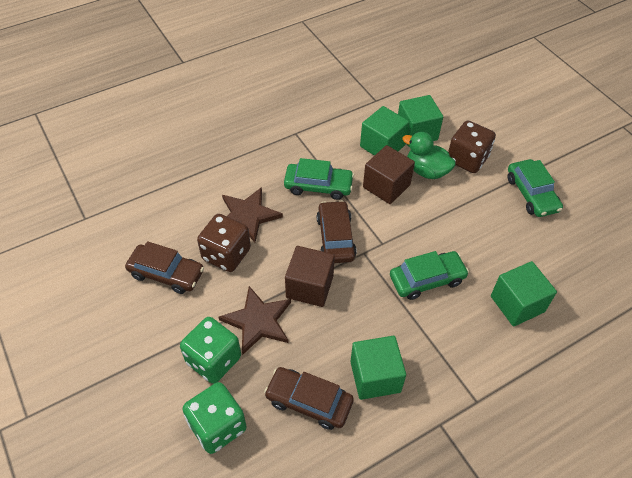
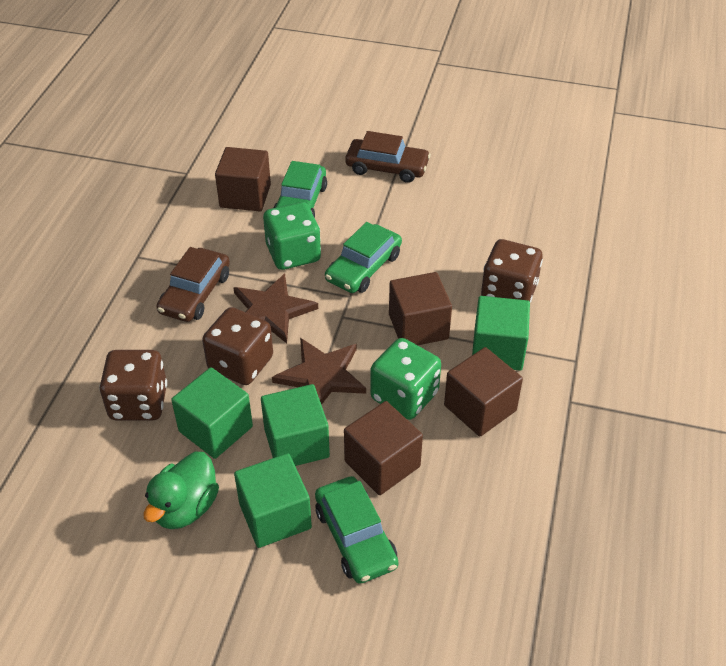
brown car: 3 -> 2
brown cube: 2 -> 4
brown dice: 2 -> 3

